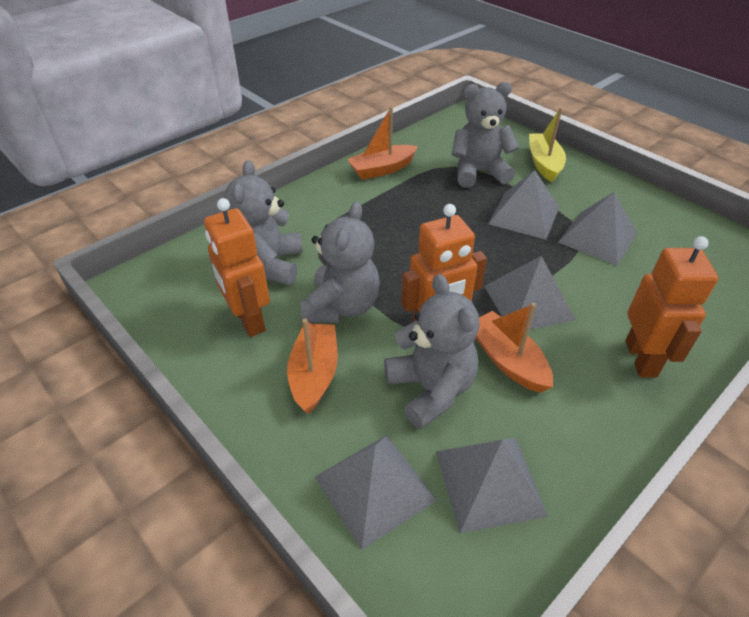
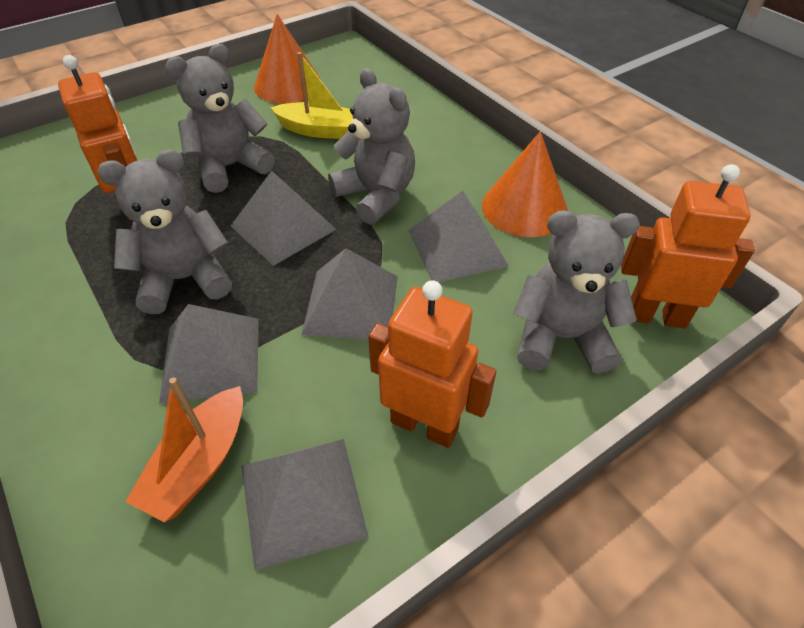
orange boat: 3 -> 1
orange cone: 0 -> 2

